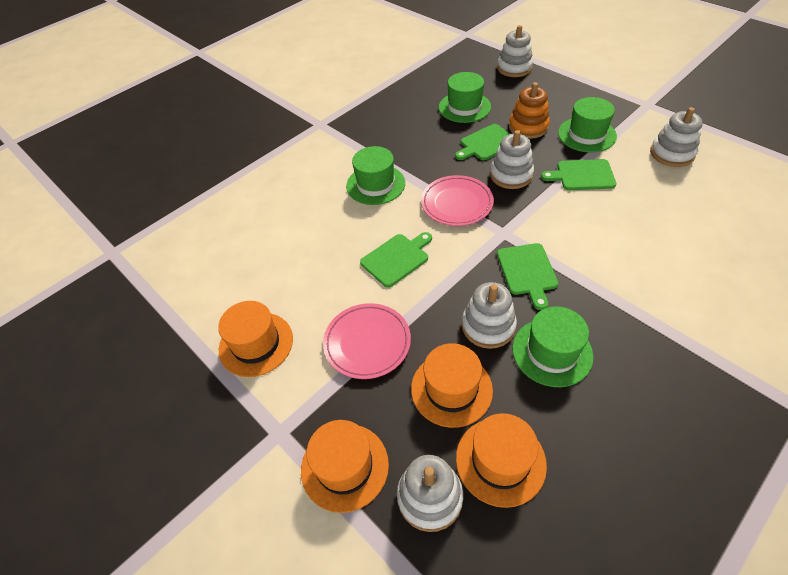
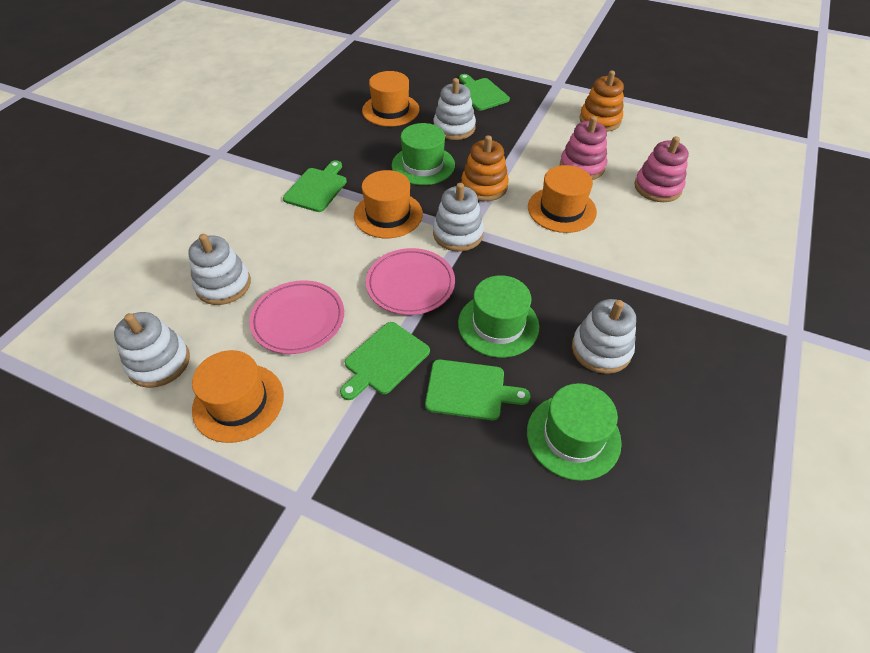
green hat: 4 -> 3
orange stacking toy: 1 -> 2
pink stacking toy: 0 -> 2

